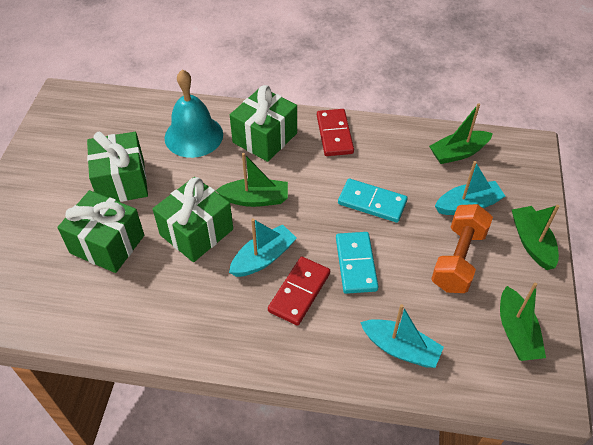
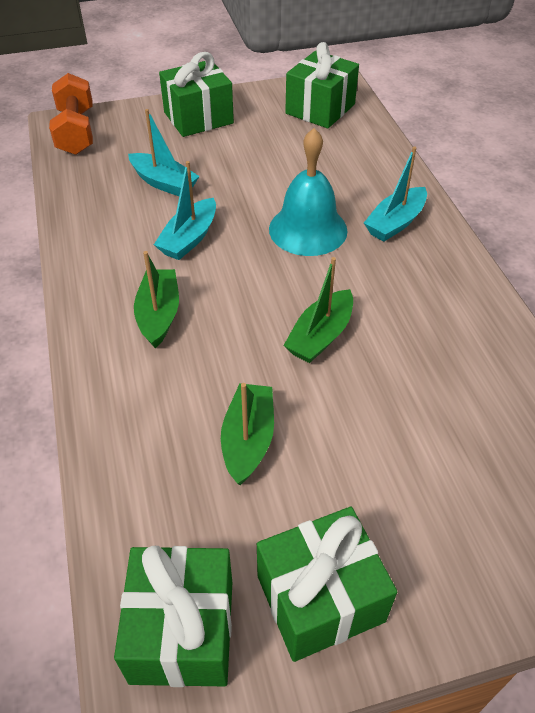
green boat: 4 -> 3
red domino: 2 -> 0
turquoise domino: 2 -> 0

